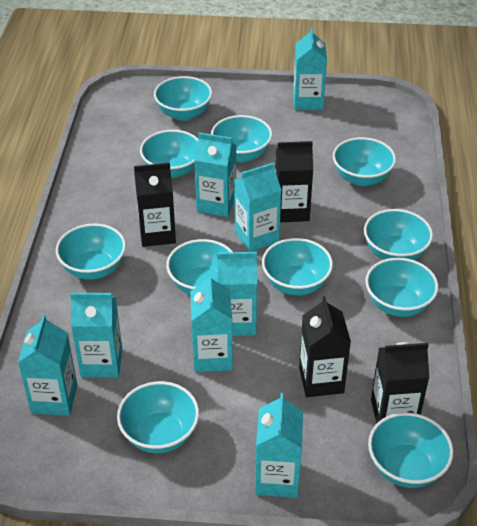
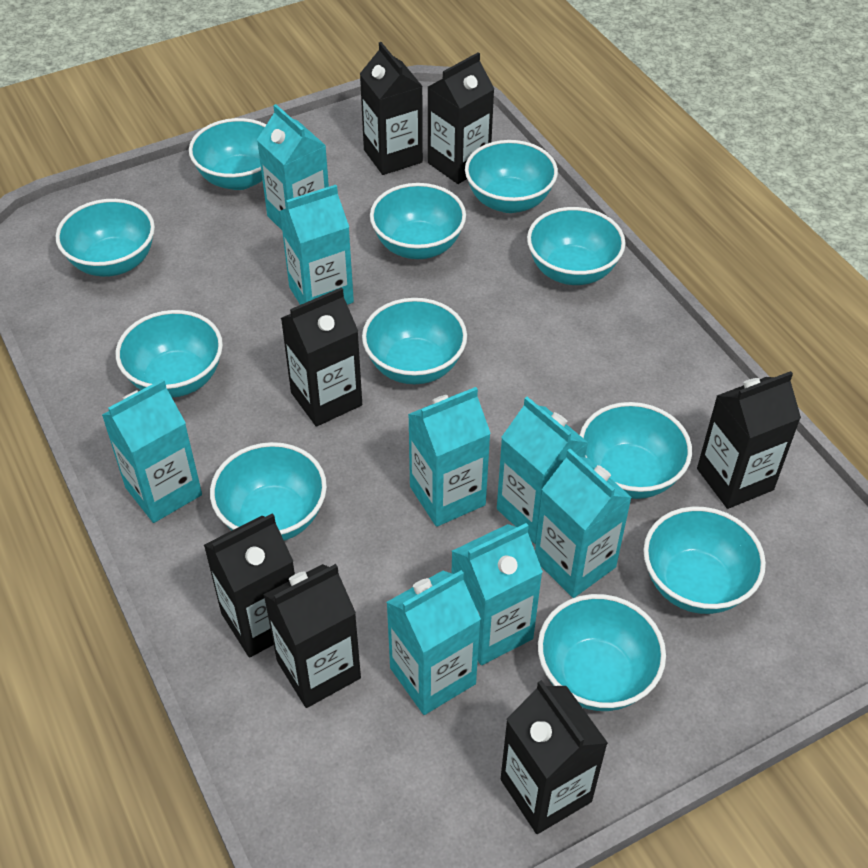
black carton: 4 -> 7

